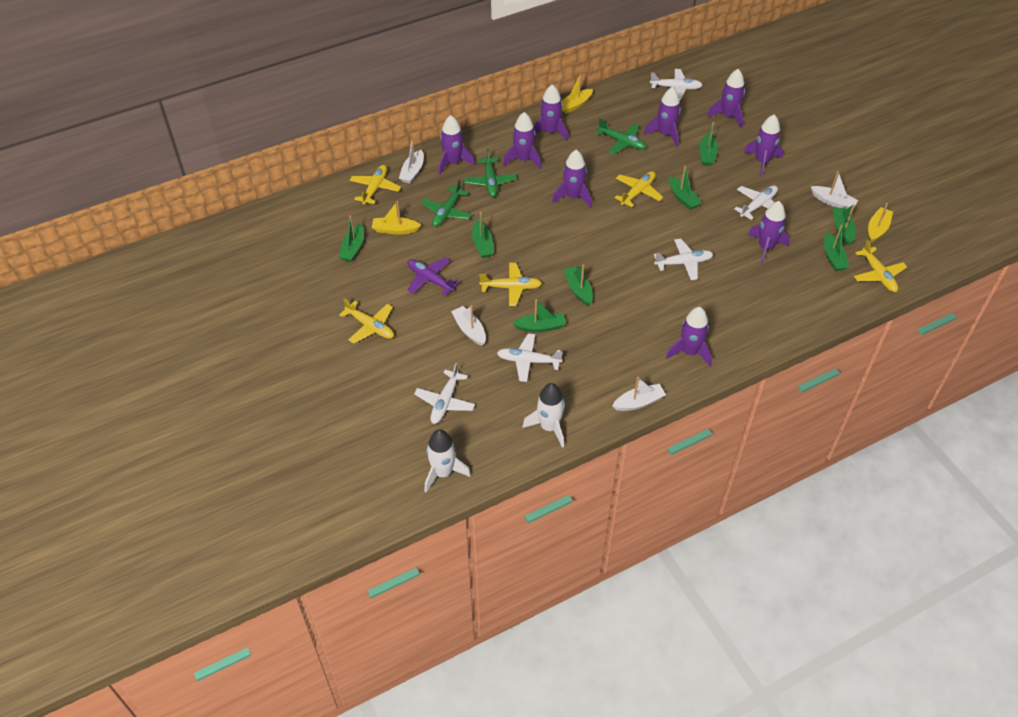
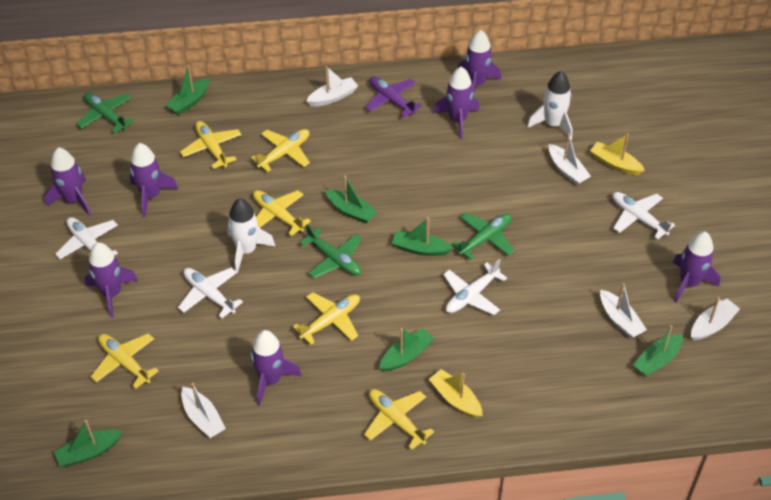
green boat: 8 -> 6
purple rocket: 9 -> 7
white boat: 4 -> 5
white plane: 5 -> 4
yellow boat: 3 -> 2
yellow plane: 5 -> 6

